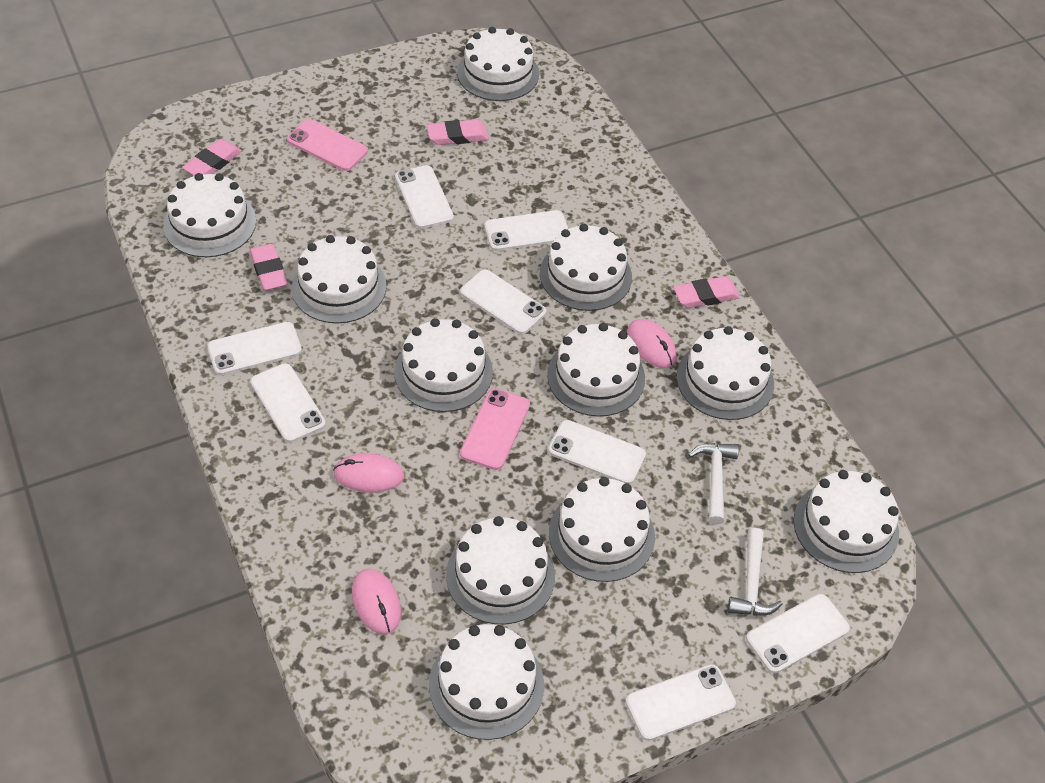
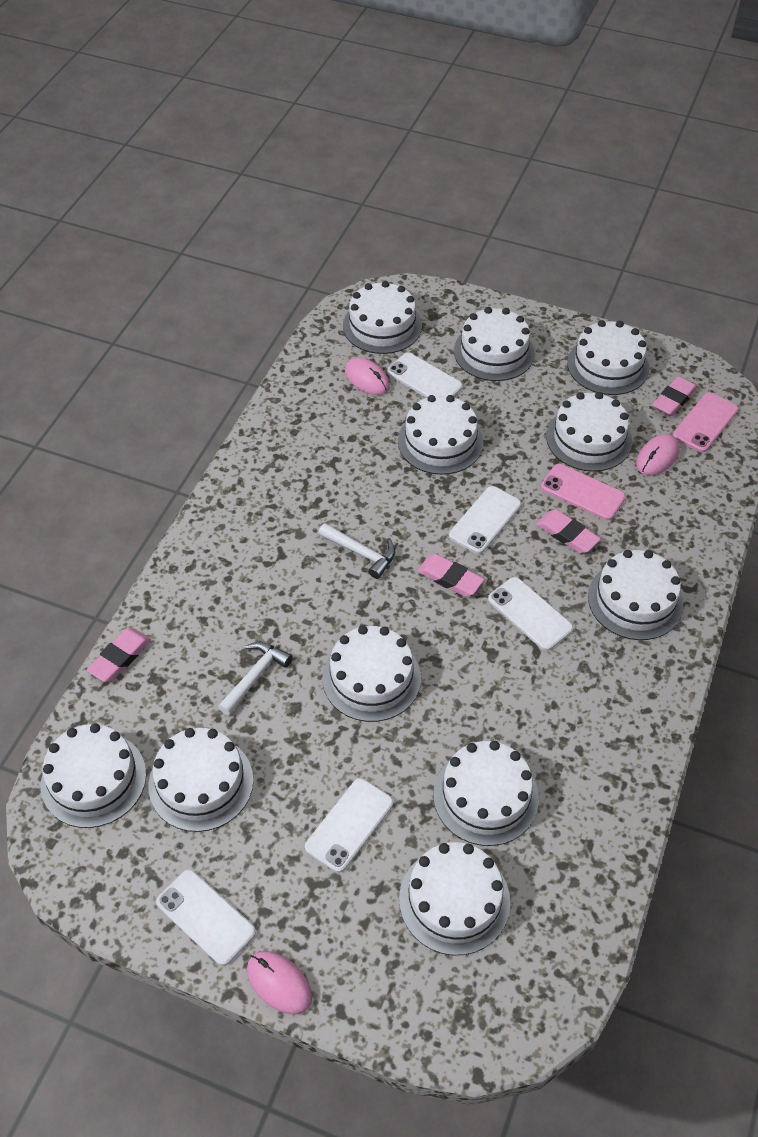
white phone: 8 -> 5

